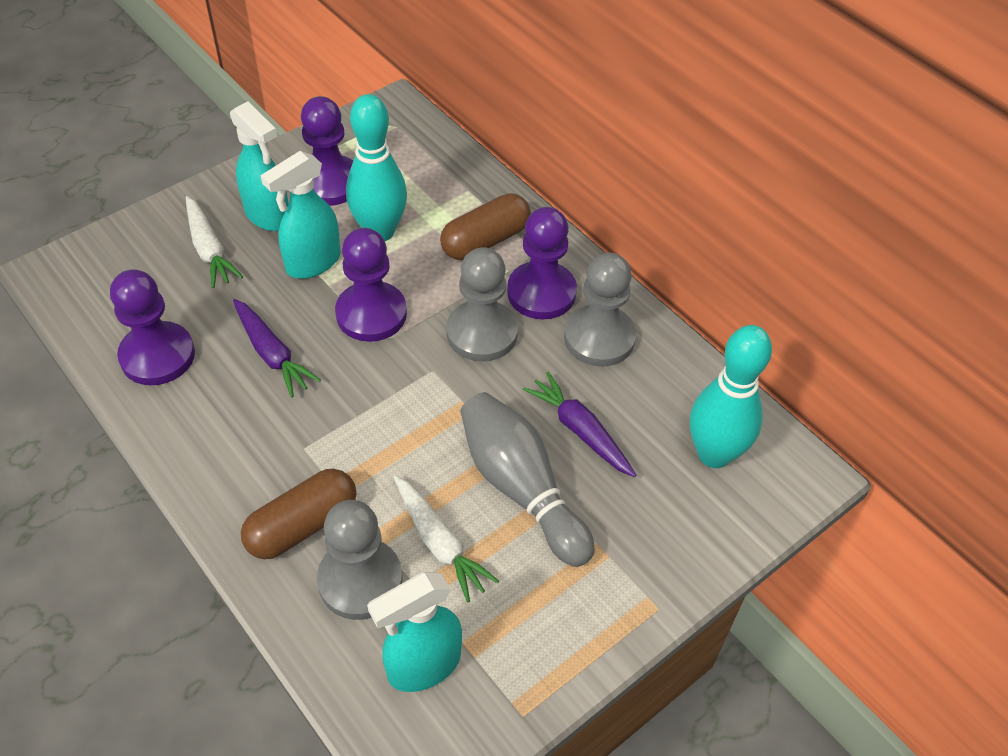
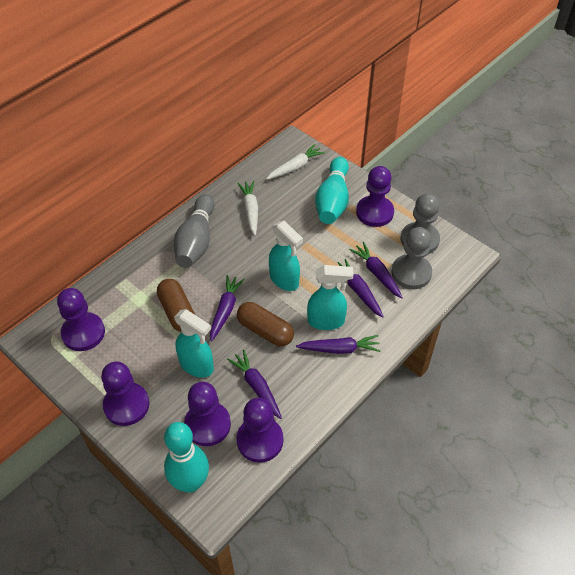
grey pawn: 3 -> 2
purple carrot: 2 -> 5
purple pawn: 4 -> 5

